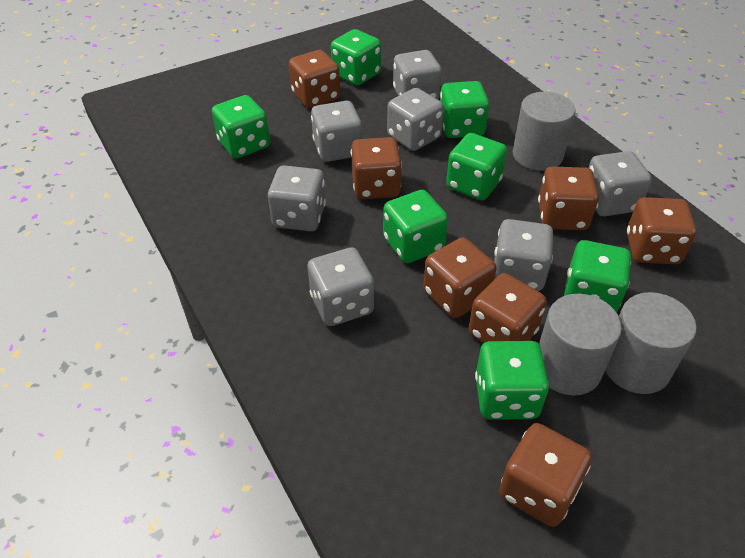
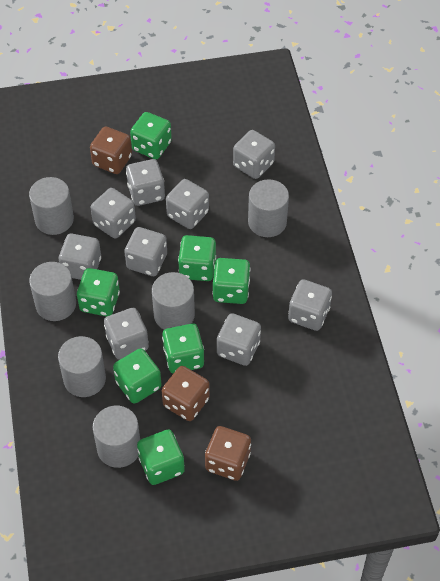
brown dice: 7 -> 3
grey cylinder: 3 -> 6
grey dice: 7 -> 9

